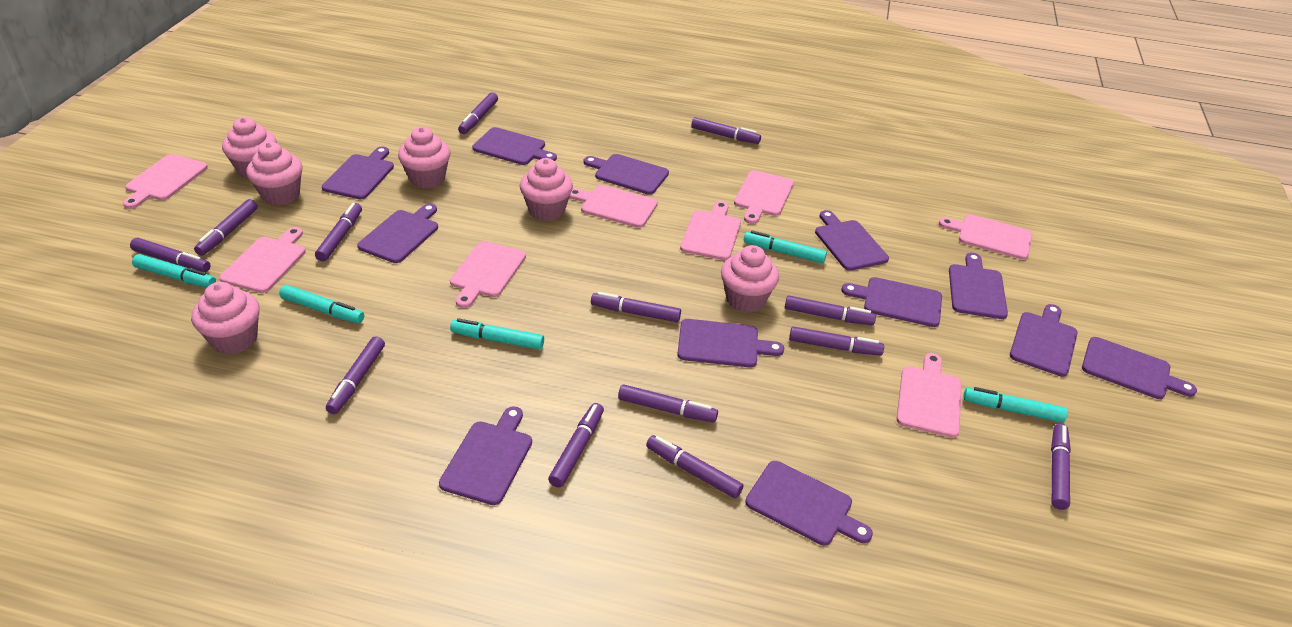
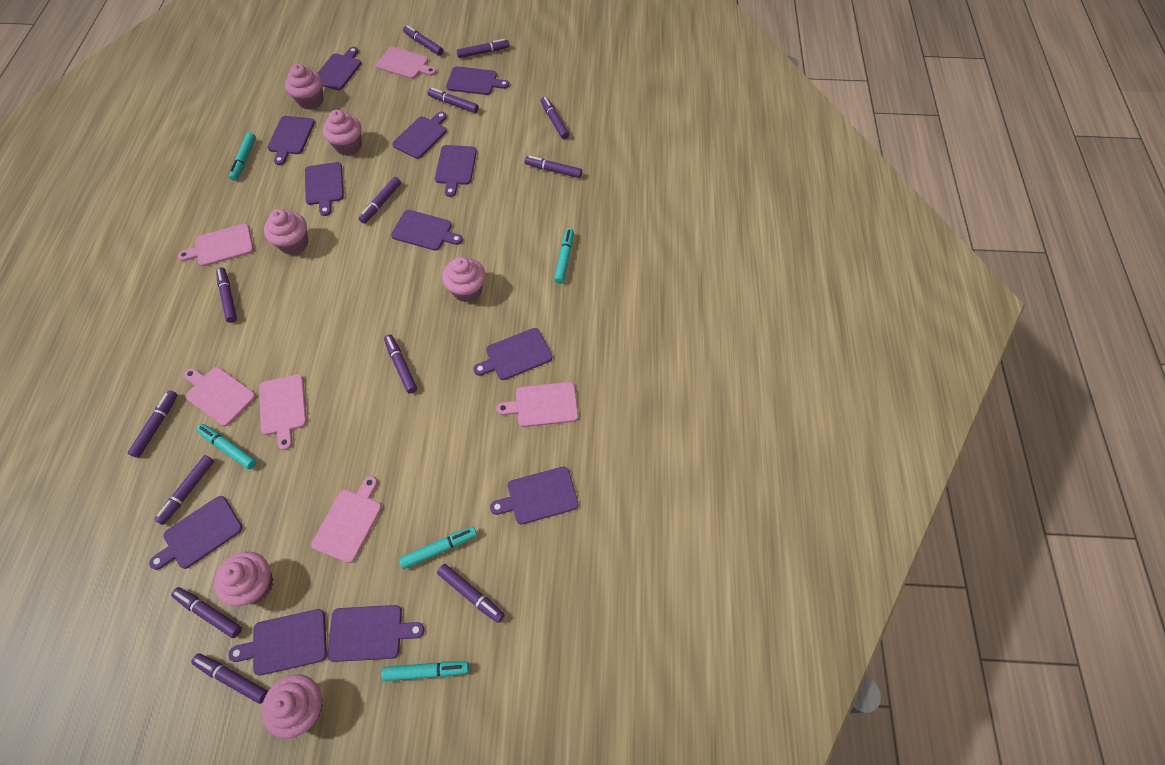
pink cutting board: 8 -> 6

